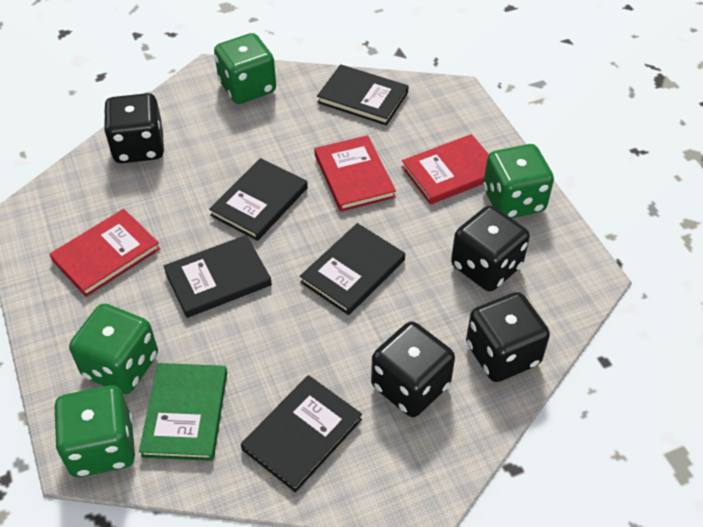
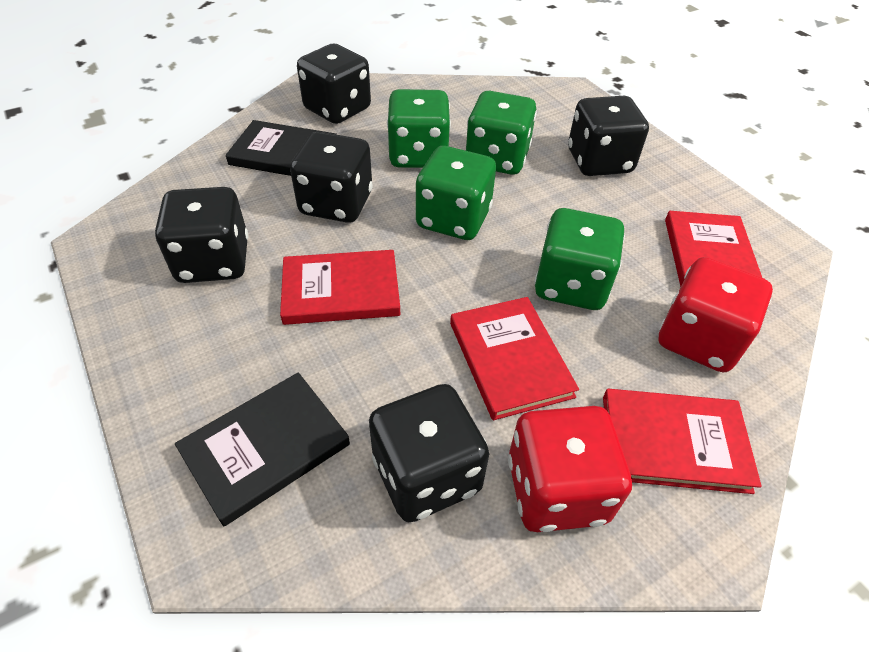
black book: 5 -> 2
black dice: 4 -> 5
green book: 1 -> 0
red book: 3 -> 4
red dice: 0 -> 2

